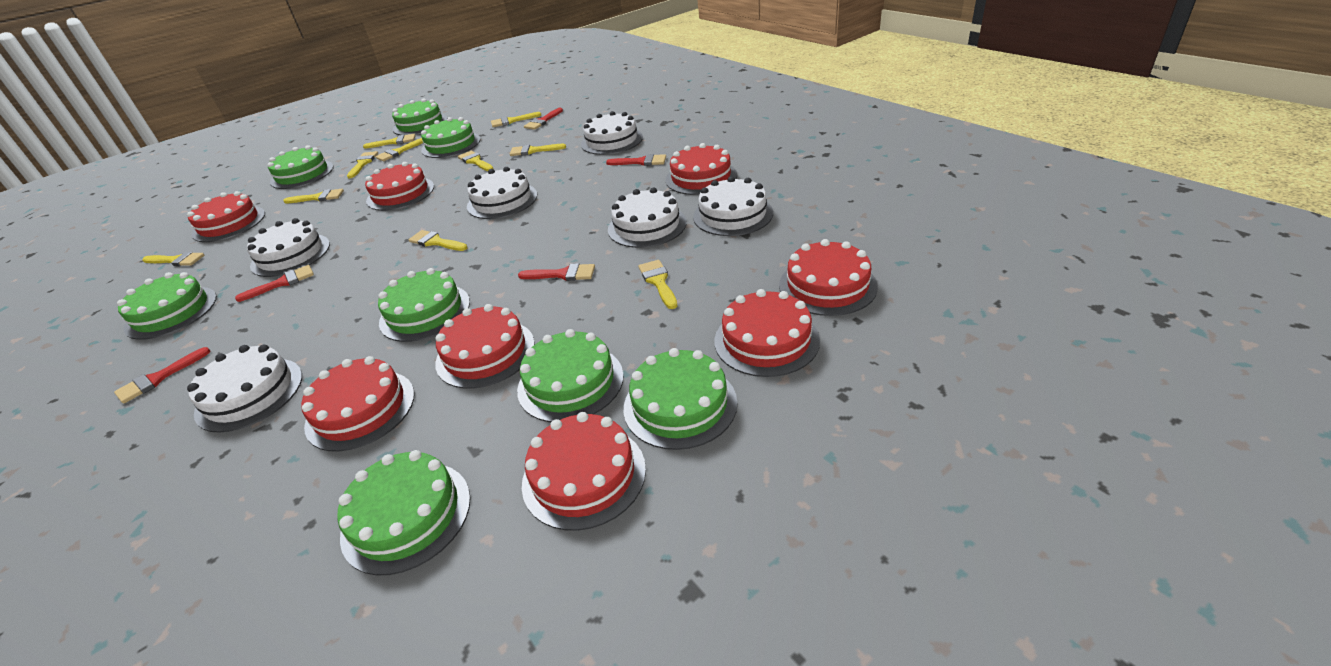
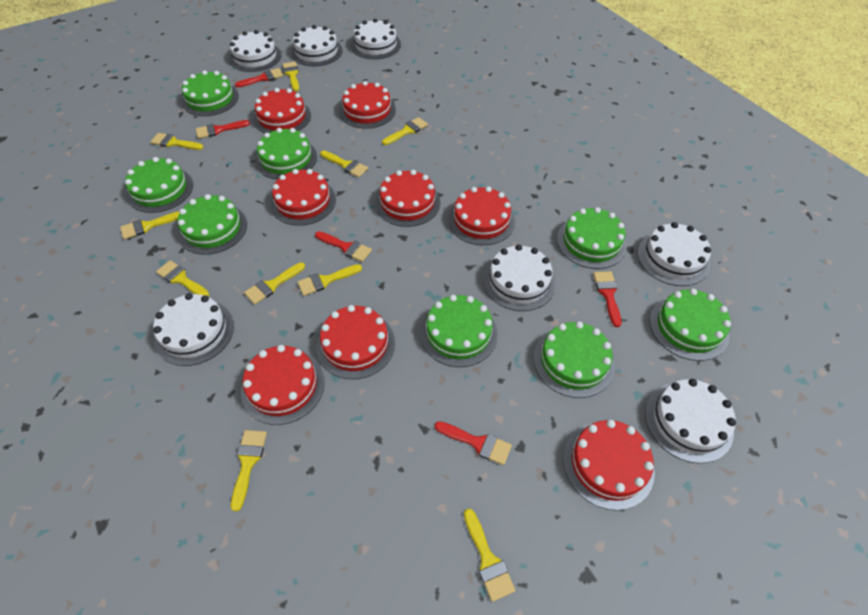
white cake: 6 -> 7

